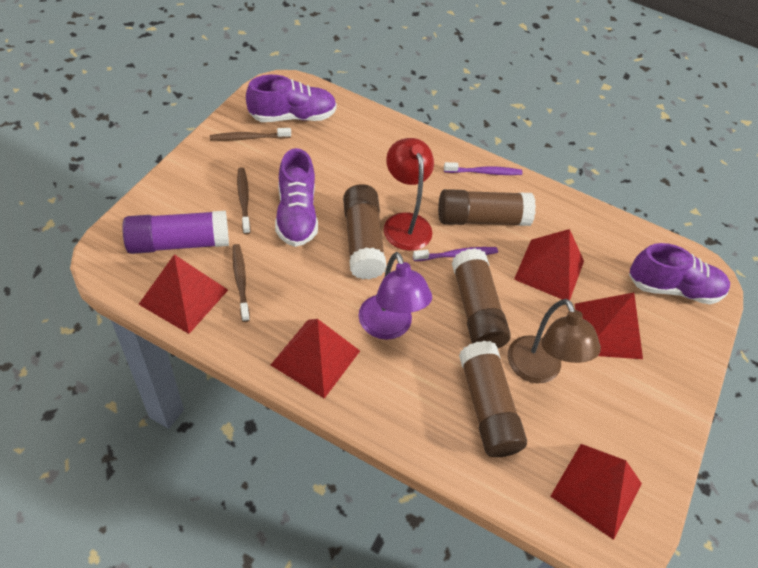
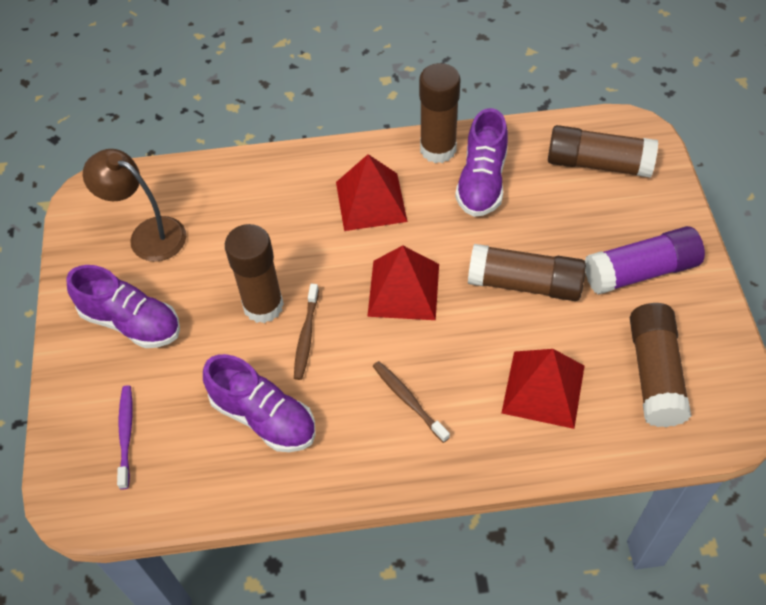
brown glue stick: 4 -> 5
brown toothbrush: 3 -> 2
purple lamp: 1 -> 0
purple toothbrush: 2 -> 1
red lamp: 1 -> 0
red pyramid: 5 -> 3

